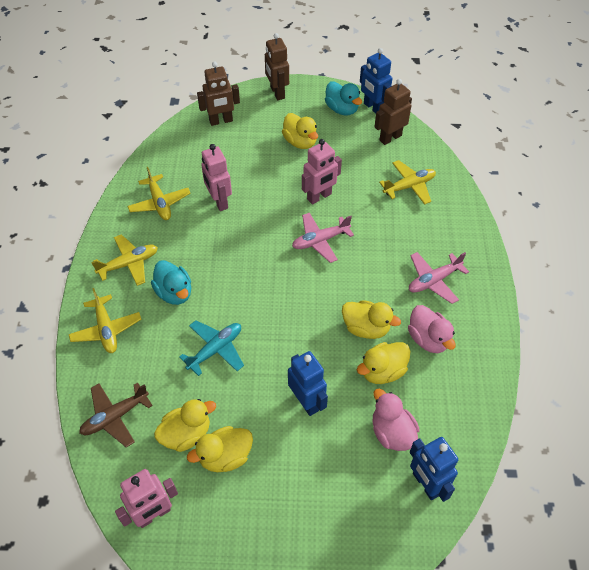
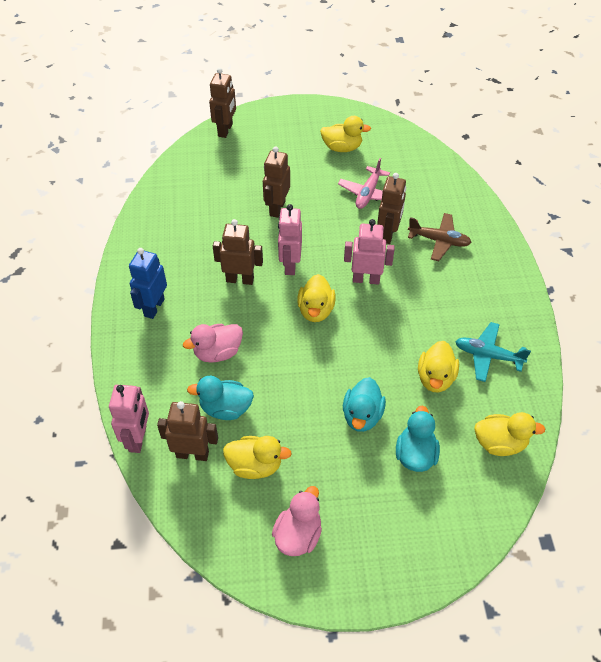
blue robot: 3 -> 1
brown robot: 3 -> 5
pink plane: 2 -> 1
turquoise duck: 2 -> 3
yellow plane: 4 -> 0

